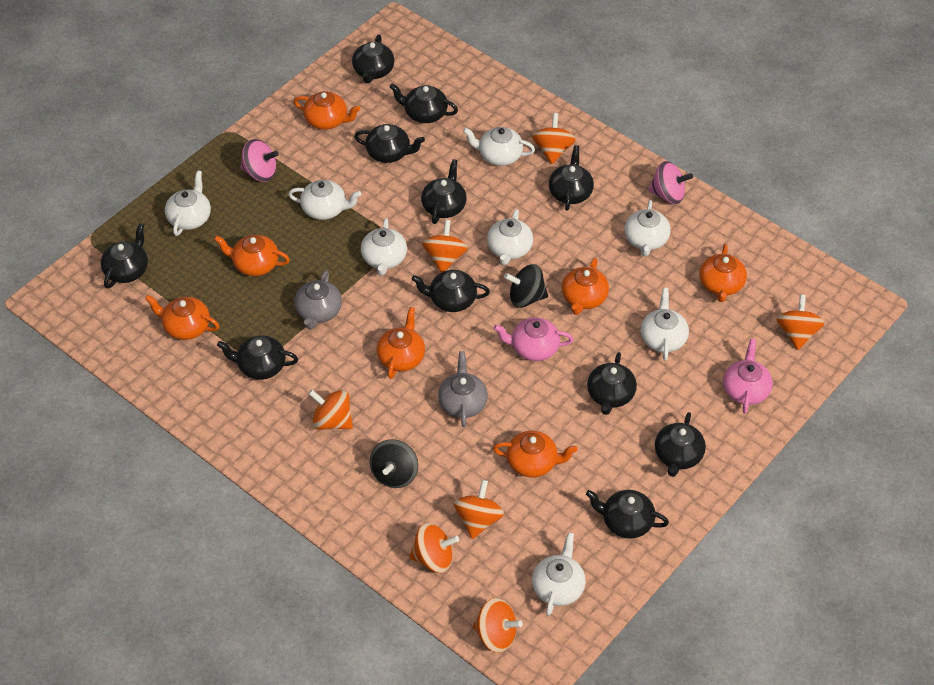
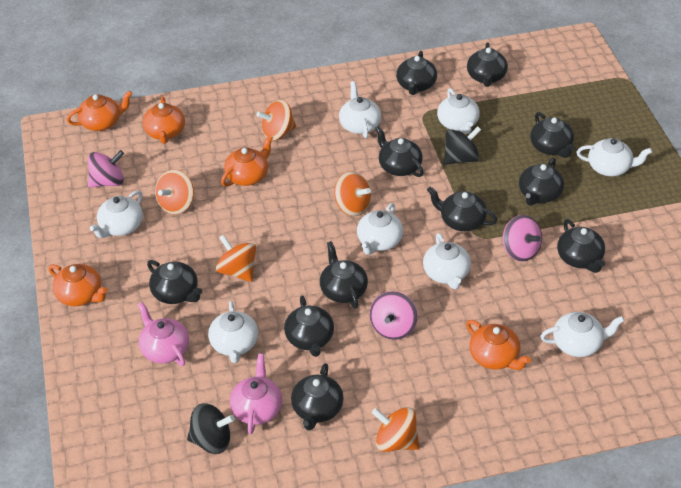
grey teapot: 2 -> 0
orange spinning top: 7 -> 5
orange teapot: 7 -> 5
pink spinning top: 2 -> 3

